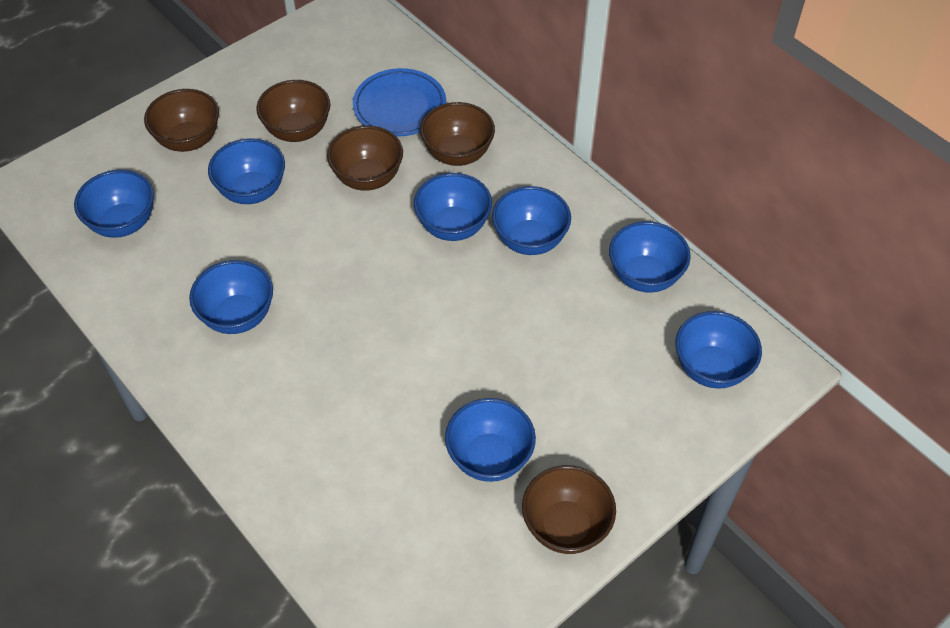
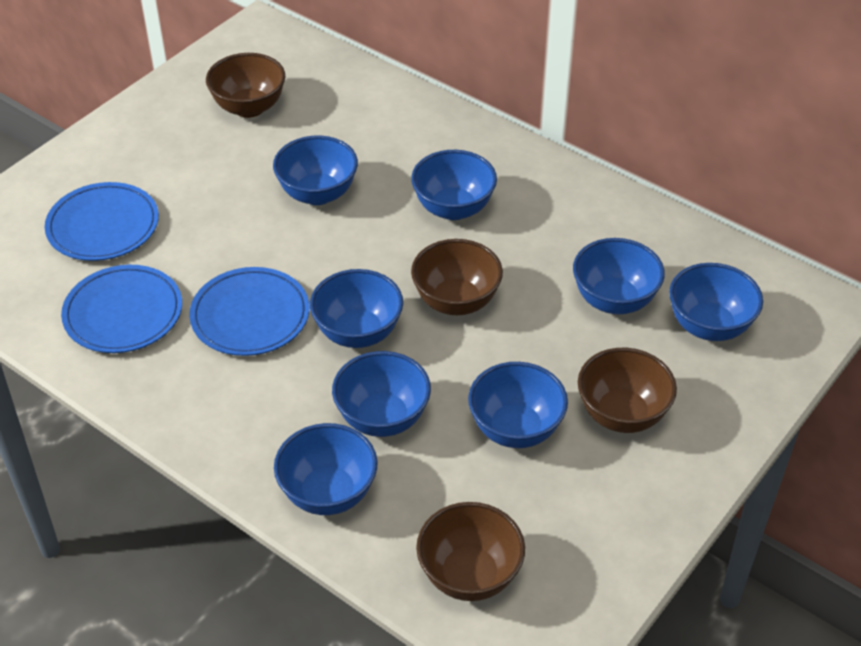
blue plate: 1 -> 3
brown bowl: 5 -> 4

